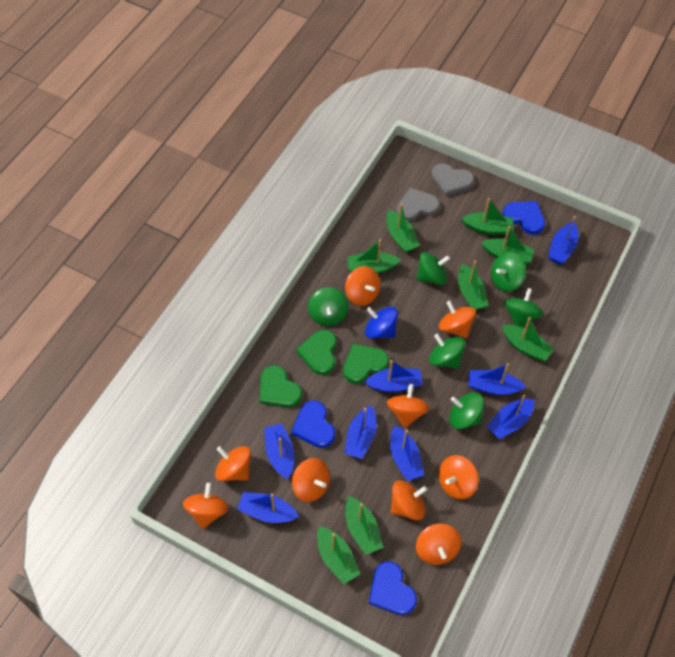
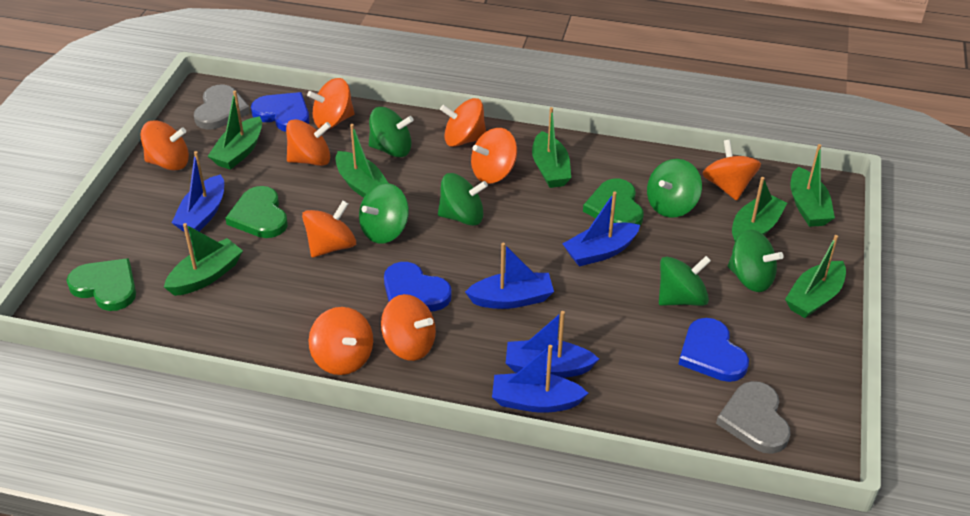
blue boat: 8 -> 5
blue spinning top: 1 -> 0
green boat: 8 -> 7

